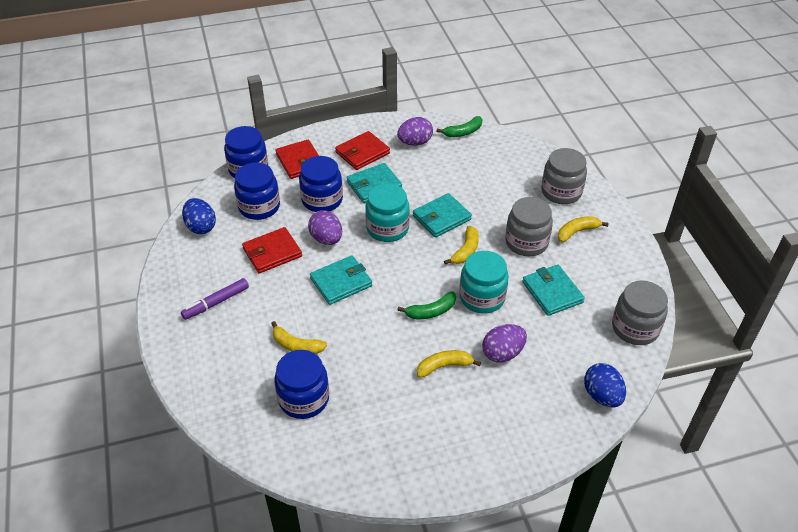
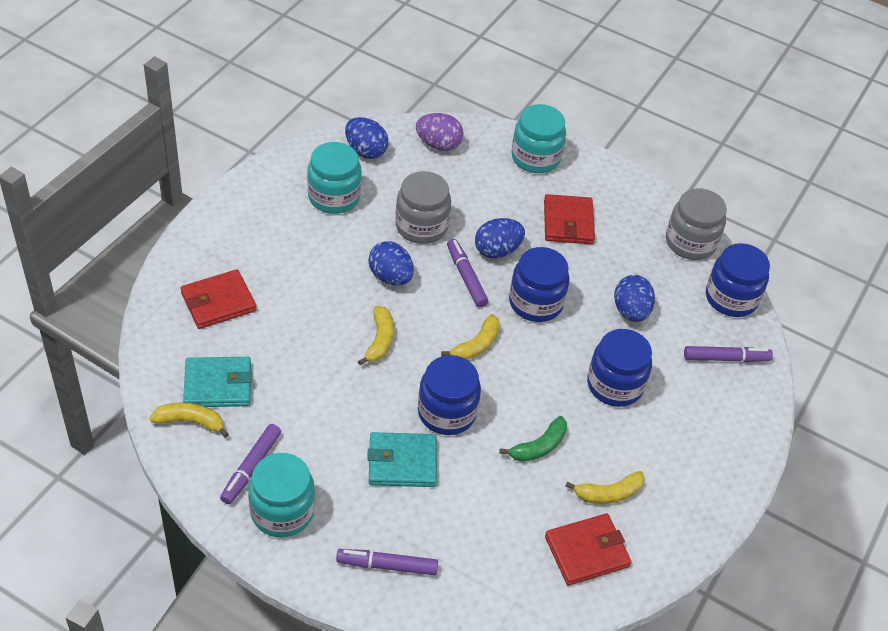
blue egg: 2 -> 4
green banana: 2 -> 1
grey jar: 3 -> 2
purple egg: 3 -> 1
purple marker: 1 -> 4
turquoise jar: 2 -> 3
turquoise wallet: 4 -> 2

